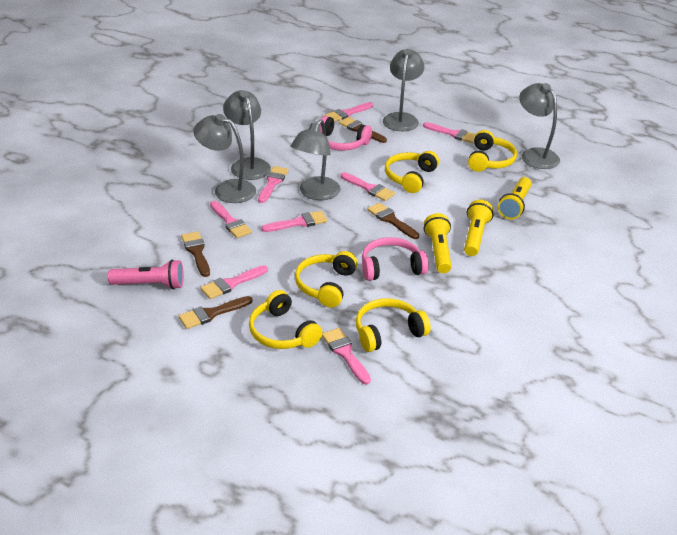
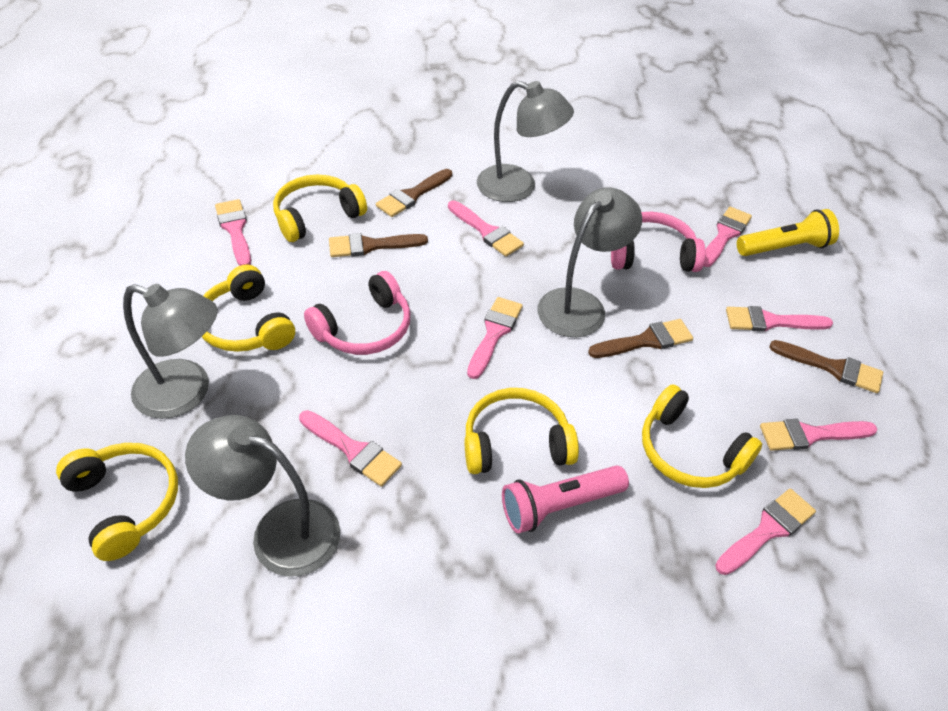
grey lamp: 5 -> 4
yellow flashlight: 3 -> 1

